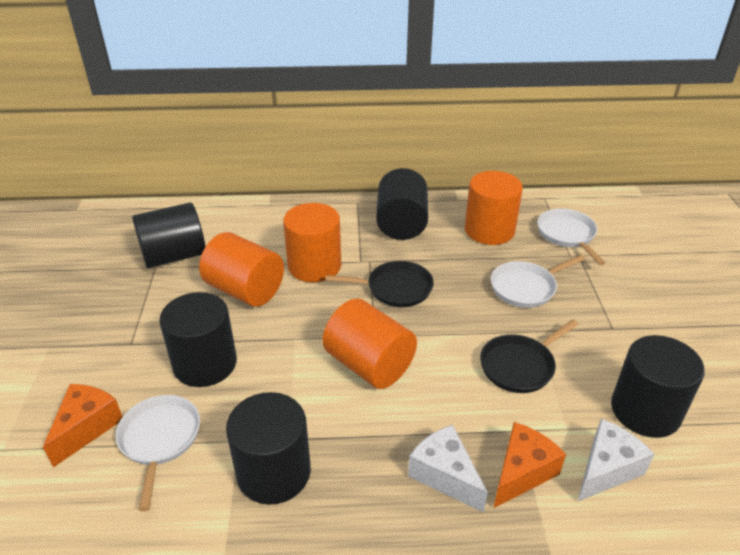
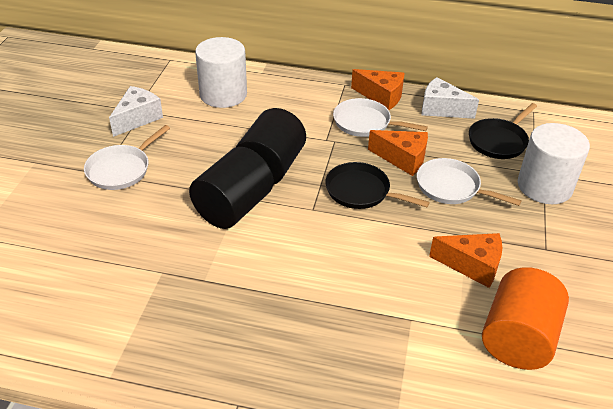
black cylinder: 5 -> 2
orange cheese: 2 -> 3
orange cylinder: 4 -> 1
white cylinder: 0 -> 2

